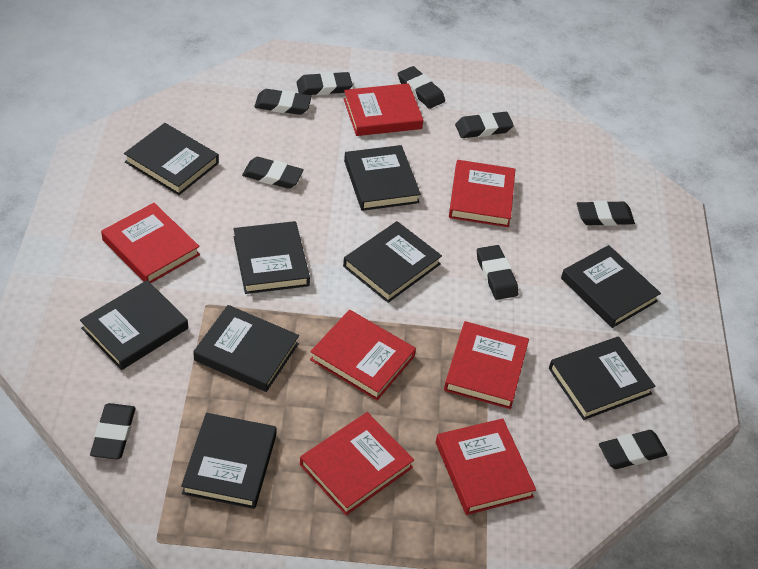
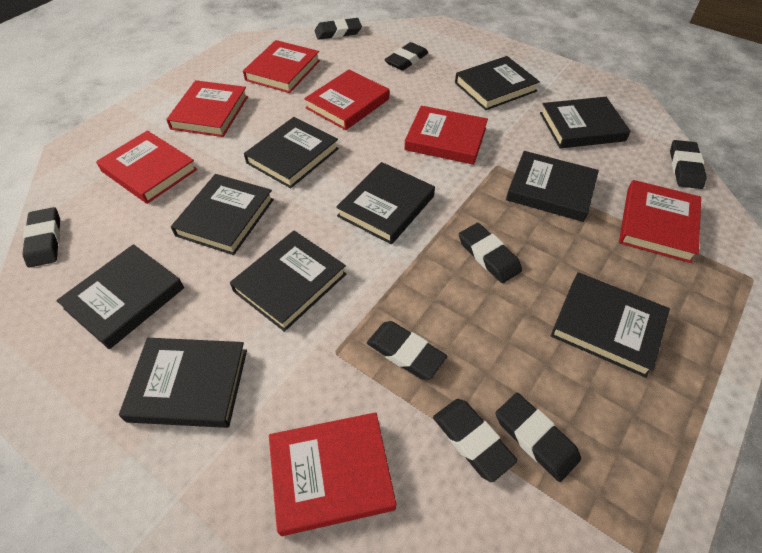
black book: 9 -> 10
black eraser: 9 -> 8

